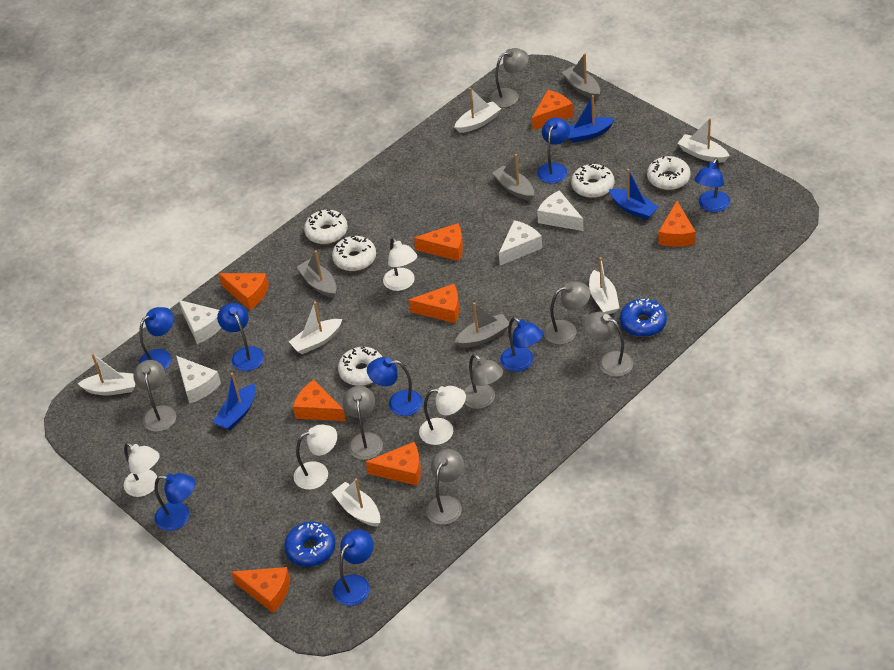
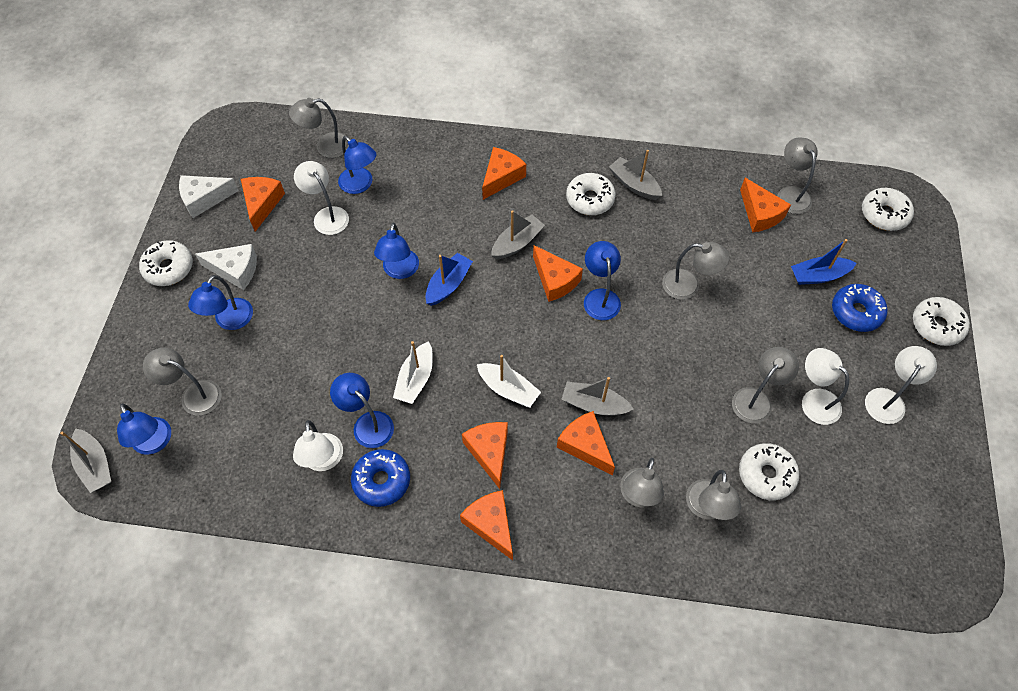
blue boat: 3 -> 2
blue lamp: 8 -> 6
orange cheese: 8 -> 7
white boat: 6 -> 2
white cheese: 4 -> 2

